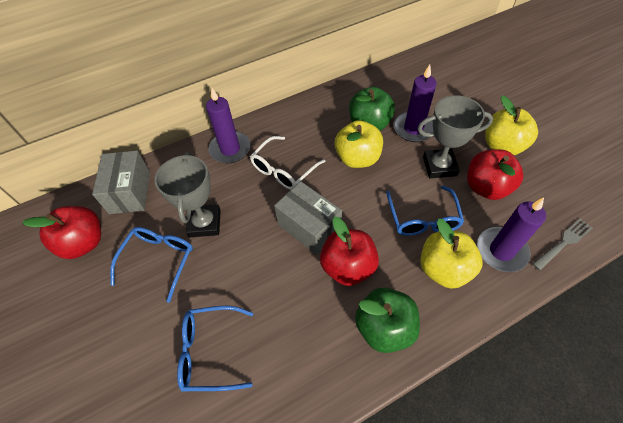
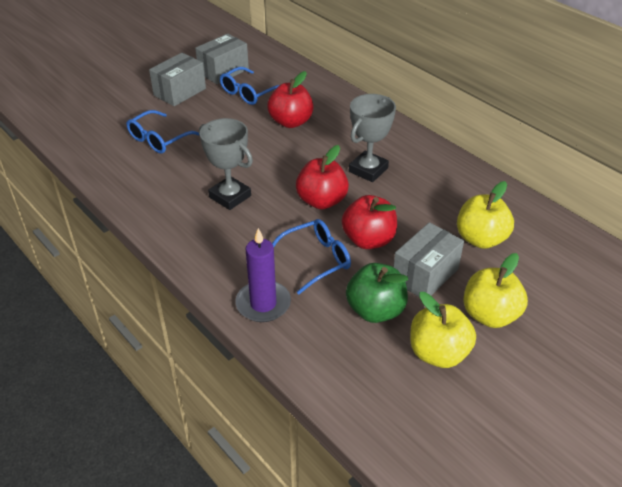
green apple: 2 -> 1
grey box: 2 -> 3
grey fork: 1 -> 0
purple candle: 3 -> 1
white glasses: 1 -> 0

